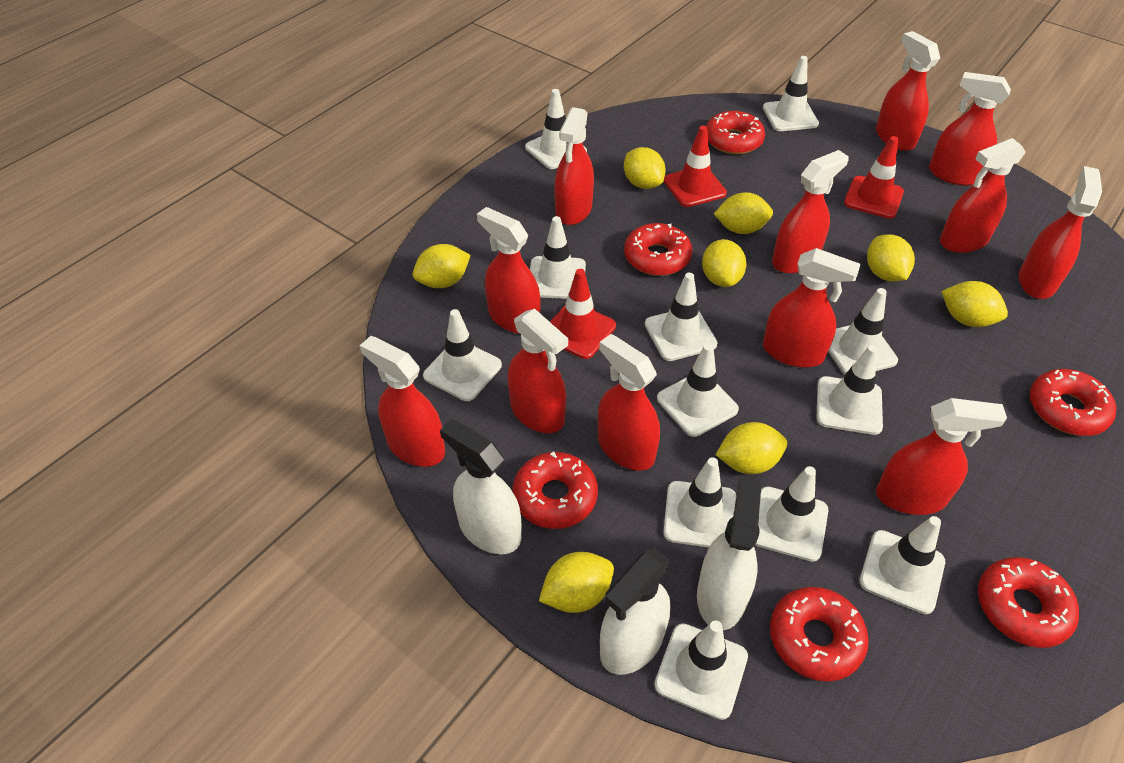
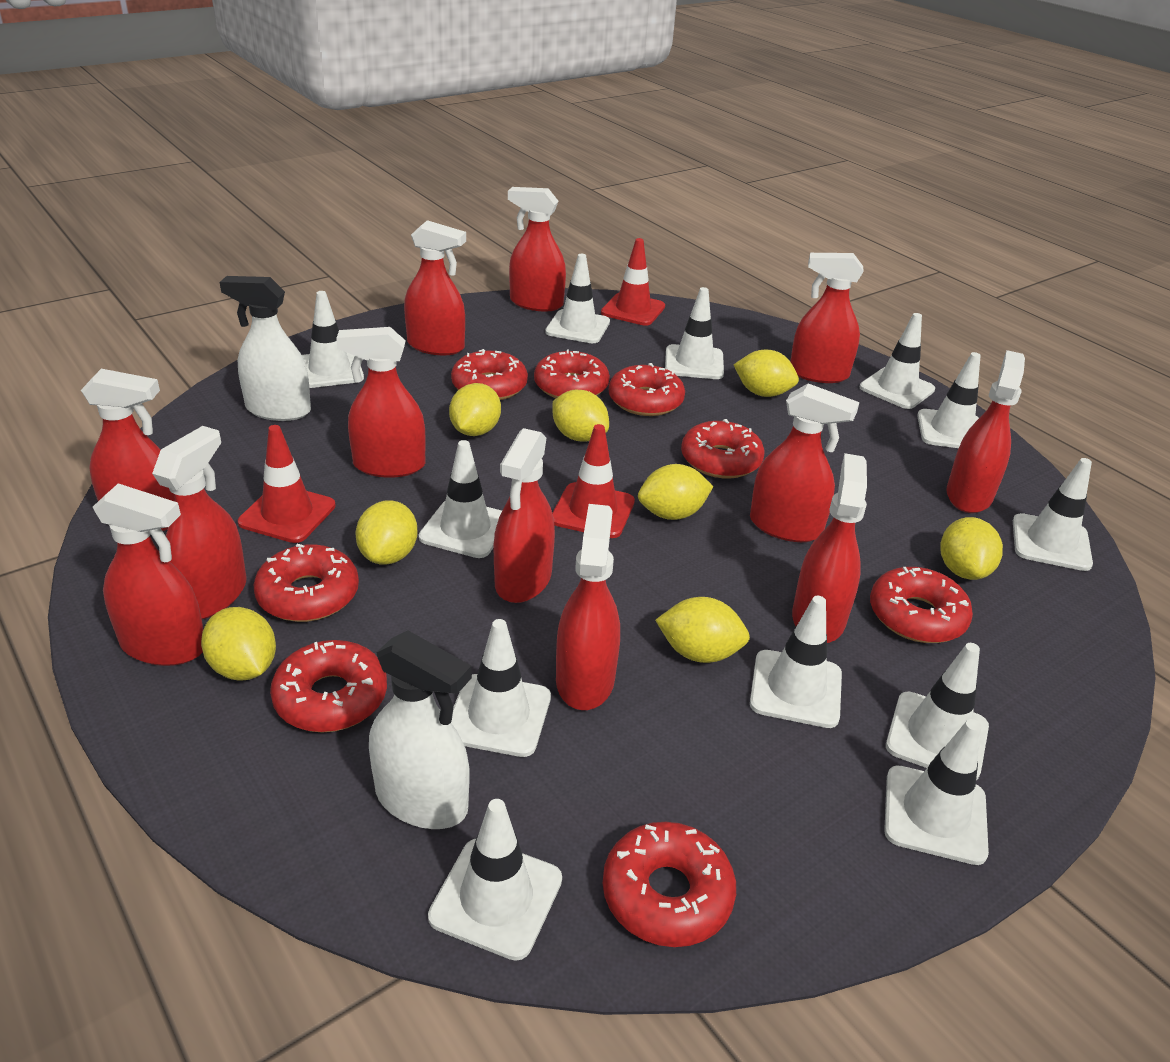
red donut: 6 -> 8
white spray bottle: 3 -> 2

